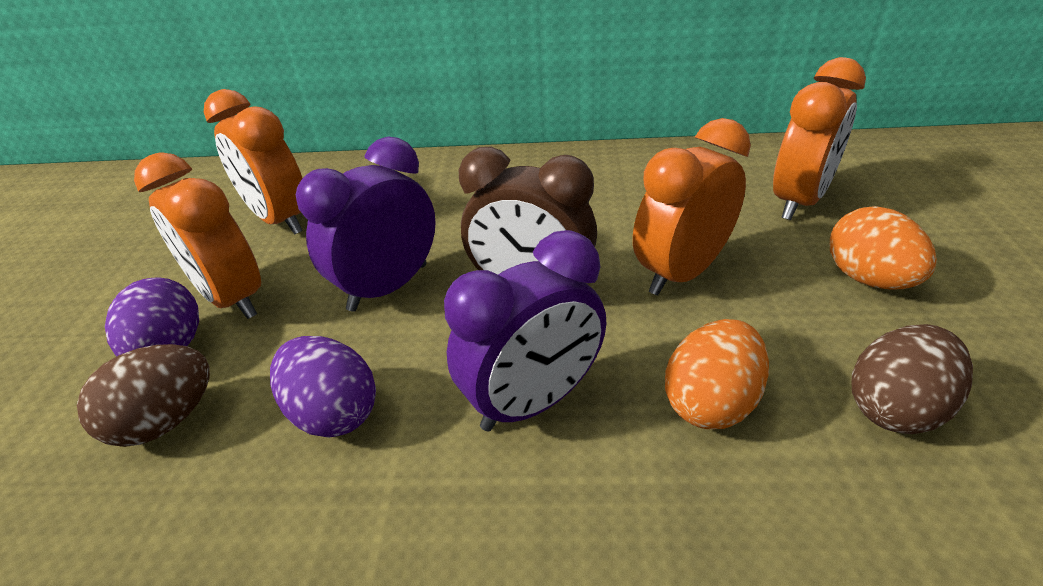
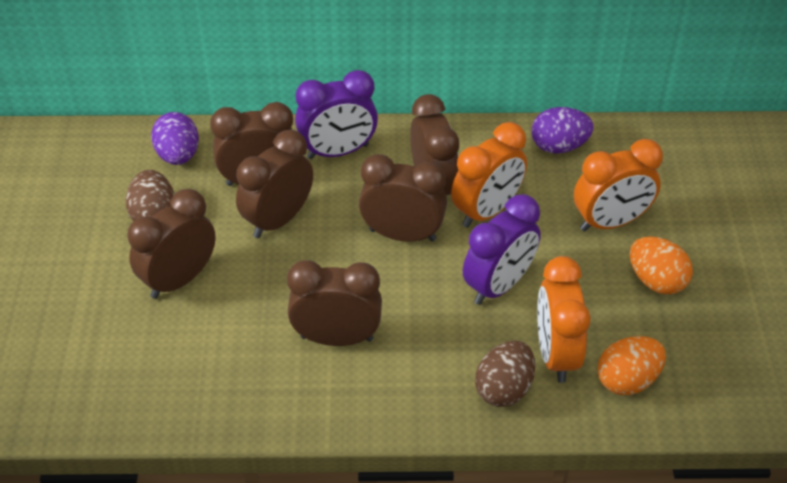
brown clock: 1 -> 6
orange clock: 4 -> 3

